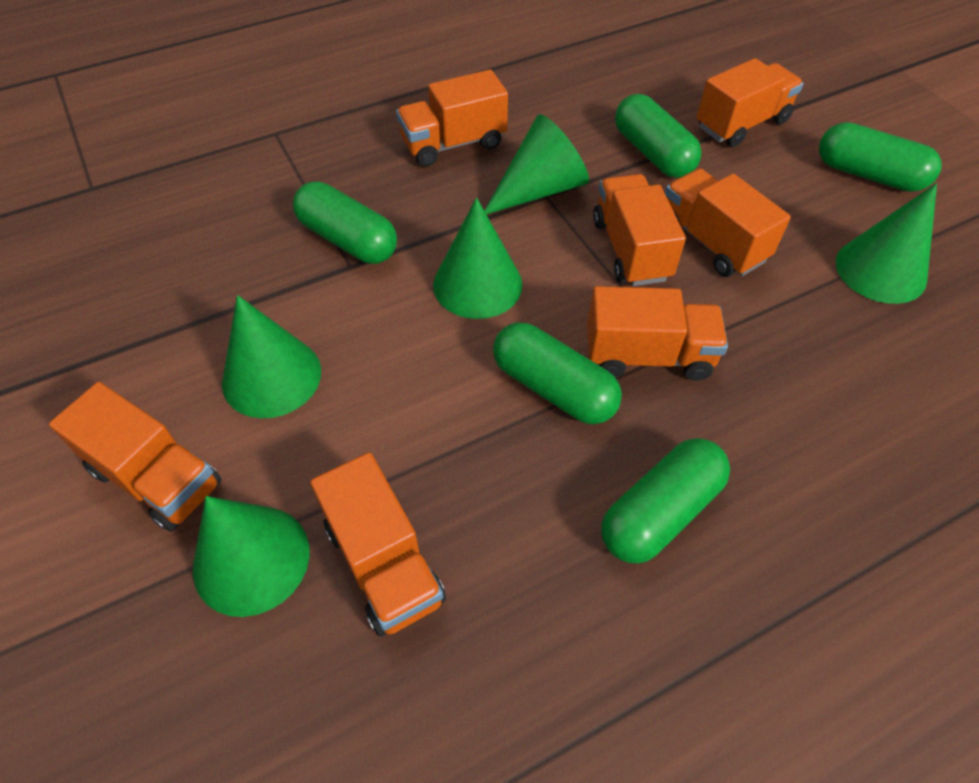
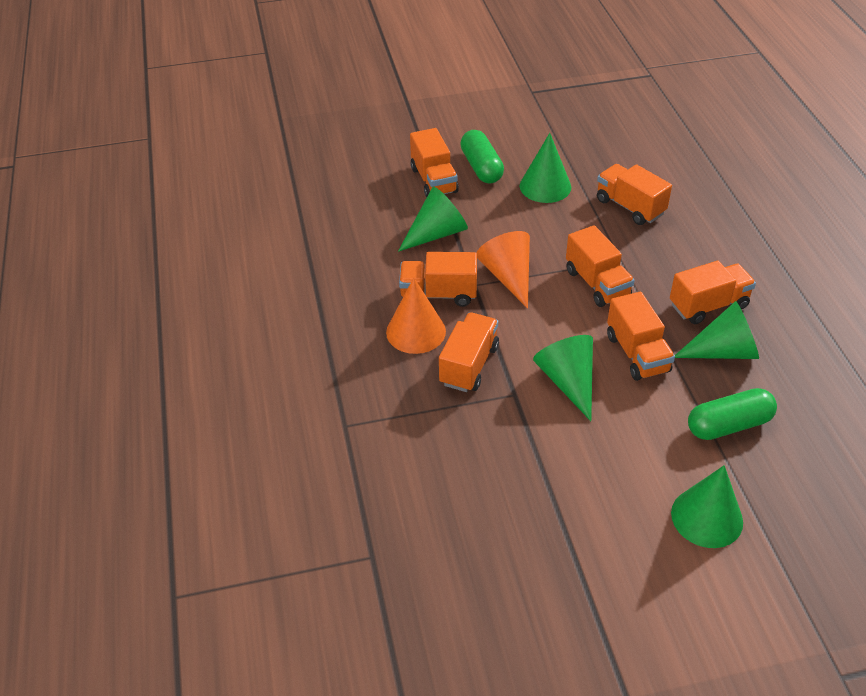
green capsule: 5 -> 2
orange cone: 0 -> 2

